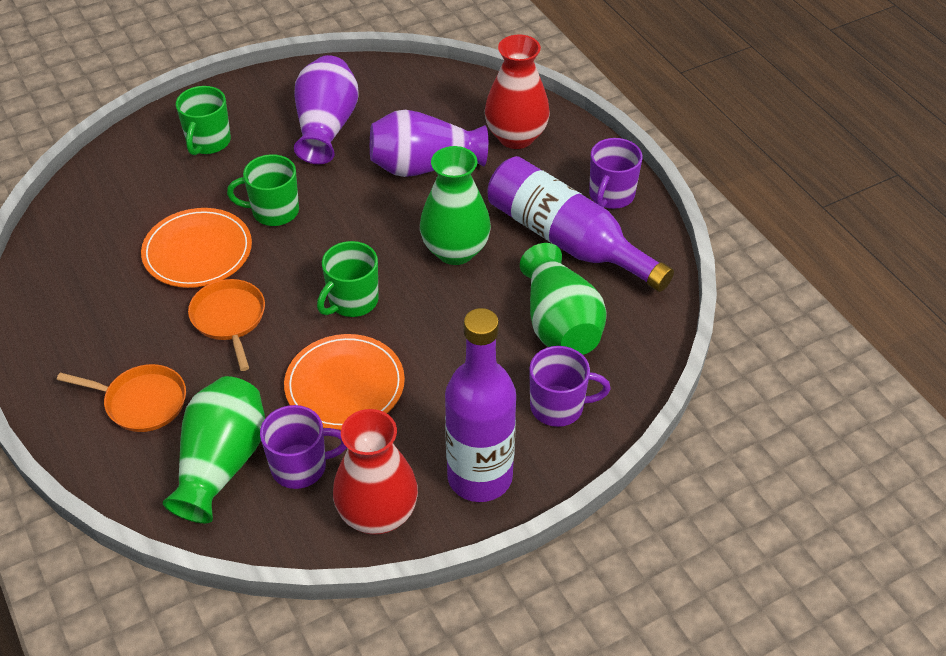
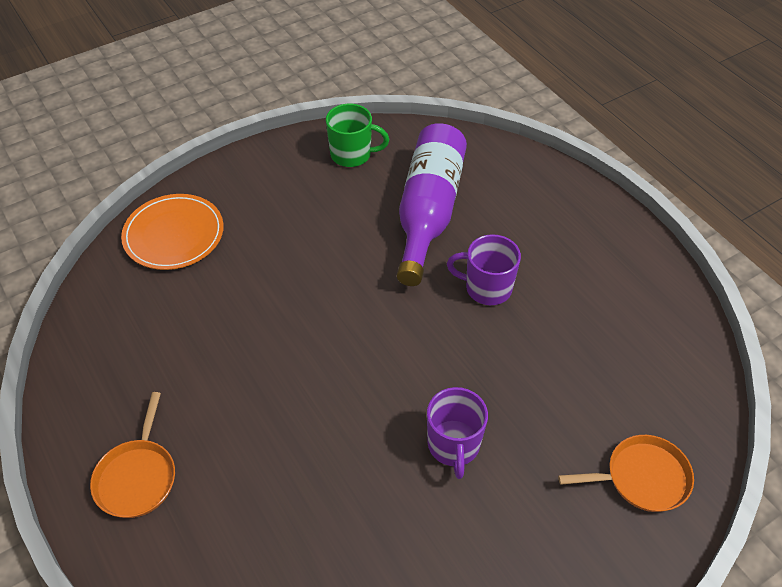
green mug: 3 -> 1
green vase: 3 -> 0
orange plate: 2 -> 1
purple bottle: 2 -> 1
purple mug: 3 -> 2
purple vase: 2 -> 0
red vase: 2 -> 0

